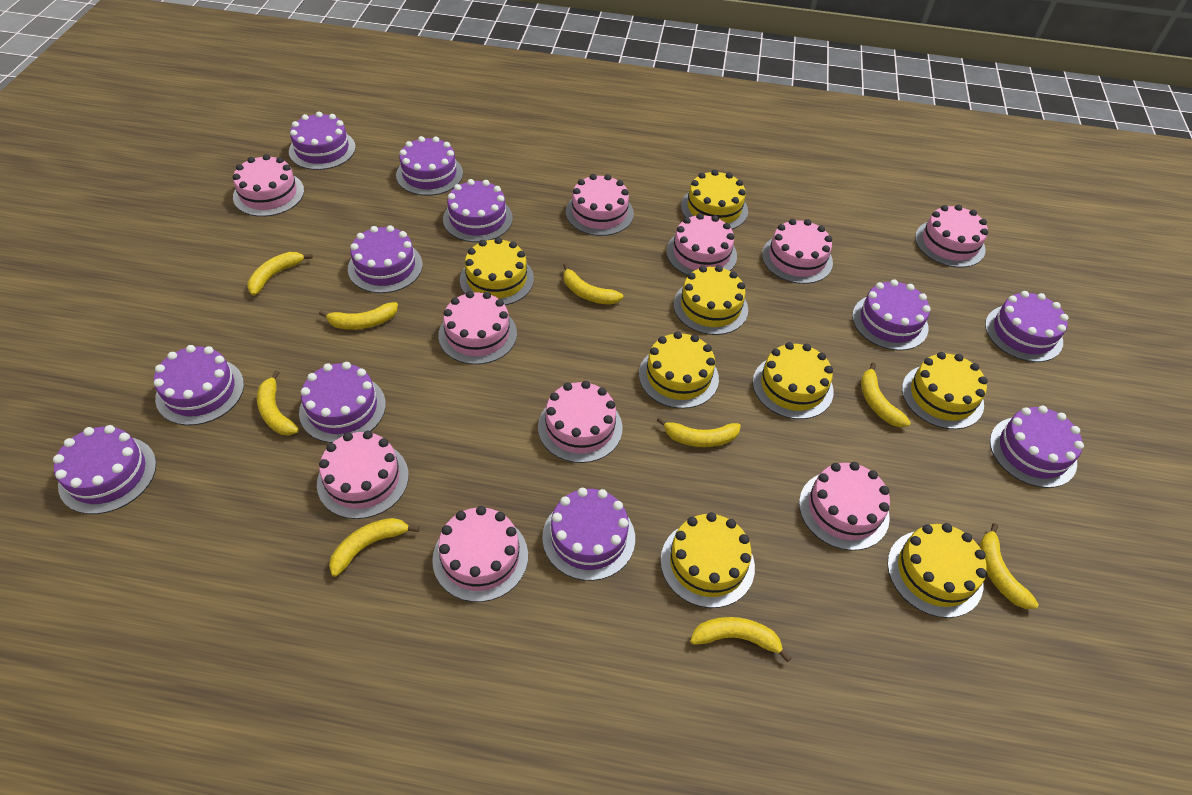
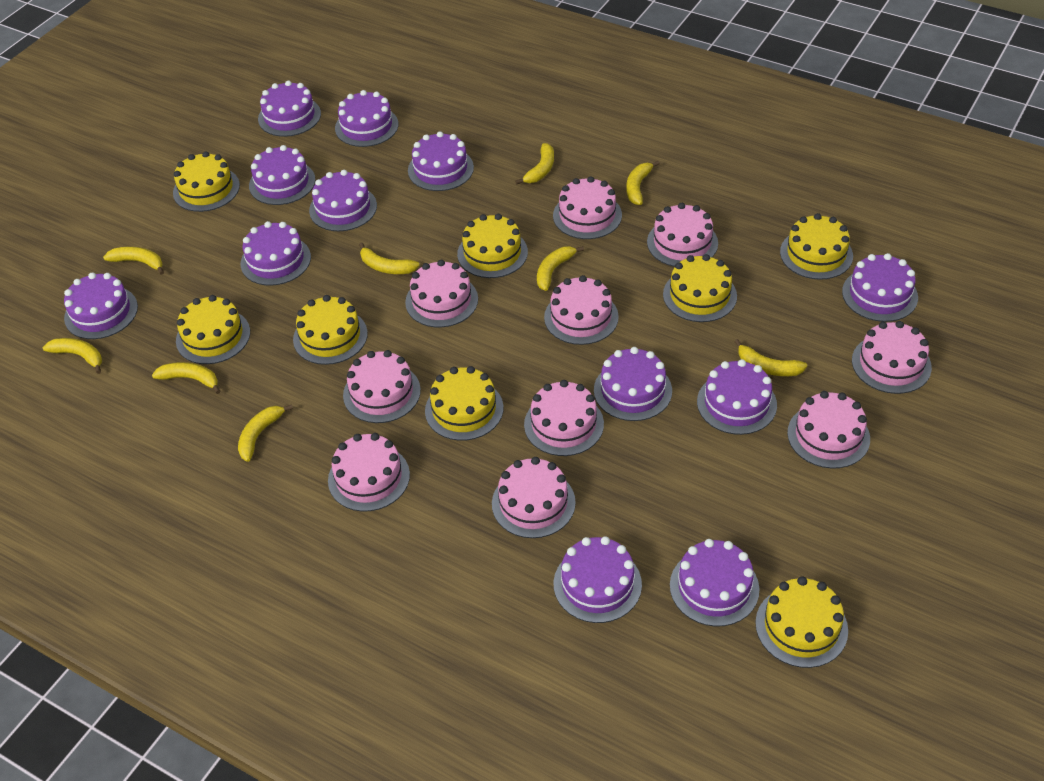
purple cake: 11 -> 12

